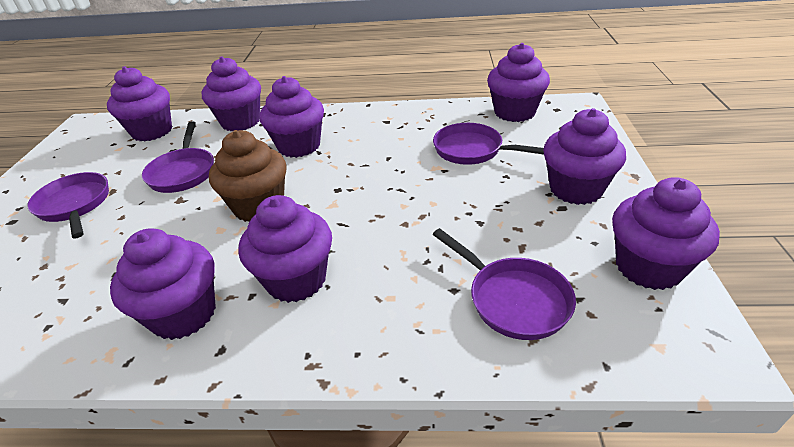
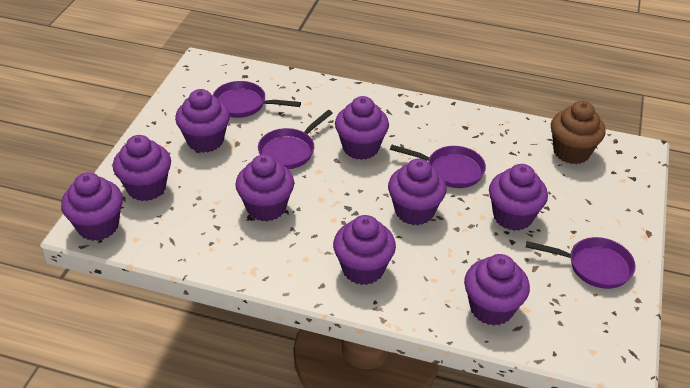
purple cupcake: 8 -> 9

